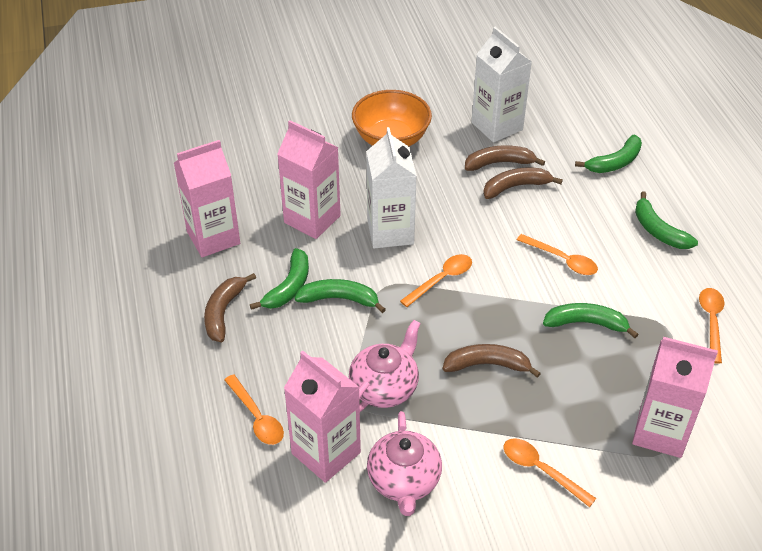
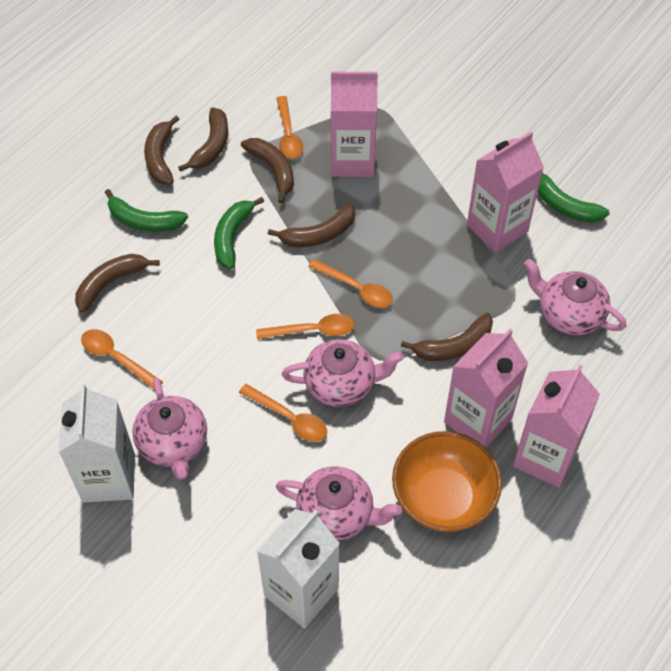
brown banana: 4 -> 6
green banana: 5 -> 3
pink teapot: 2 -> 4

